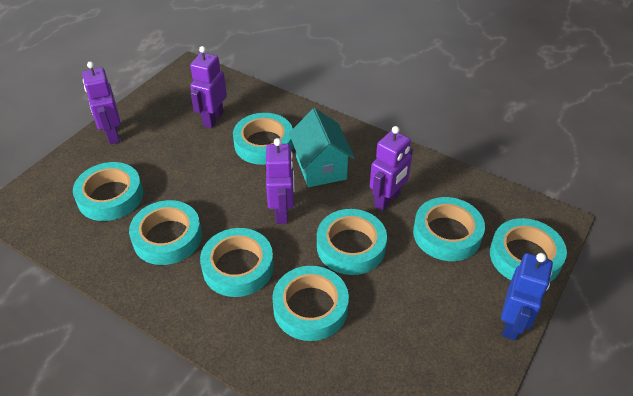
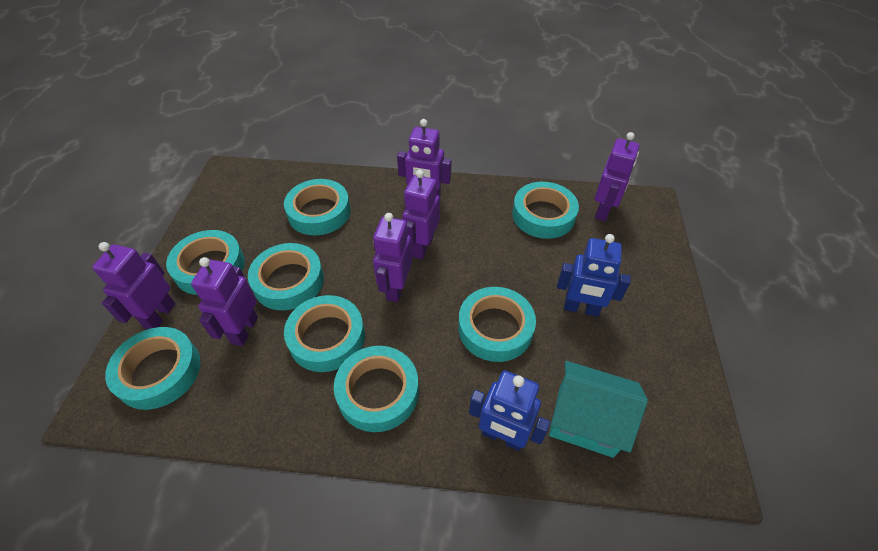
blue robot: 1 -> 2
purple robot: 4 -> 6

